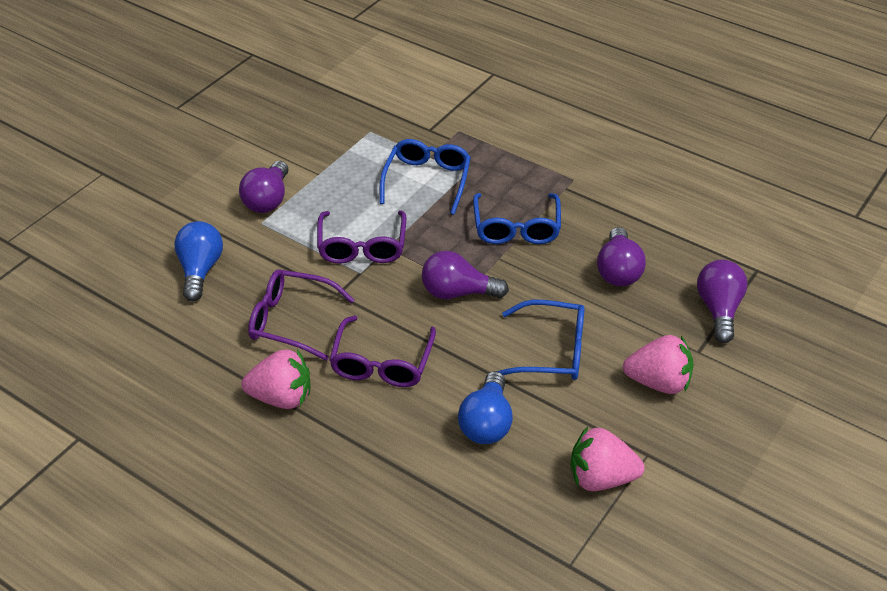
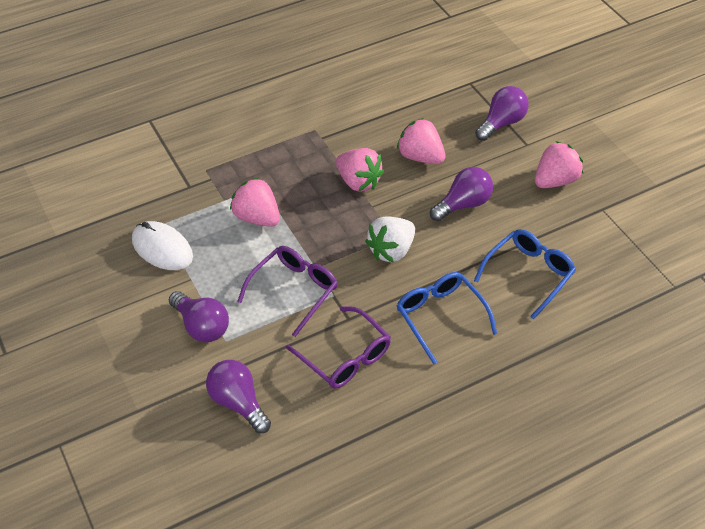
blue glasses: 3 -> 2
blue light bulb: 2 -> 0
pink strawberry: 3 -> 4
purple glasses: 3 -> 2
white mouse: 0 -> 1
white strawberry: 0 -> 1

